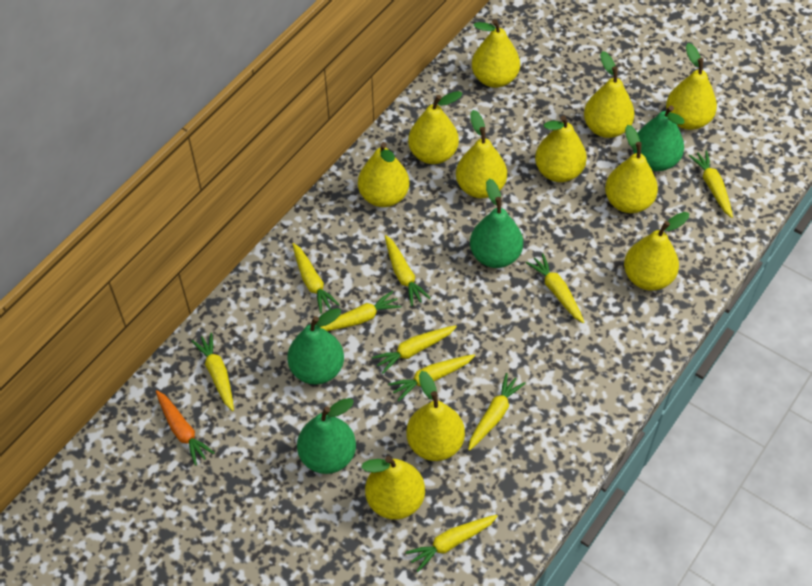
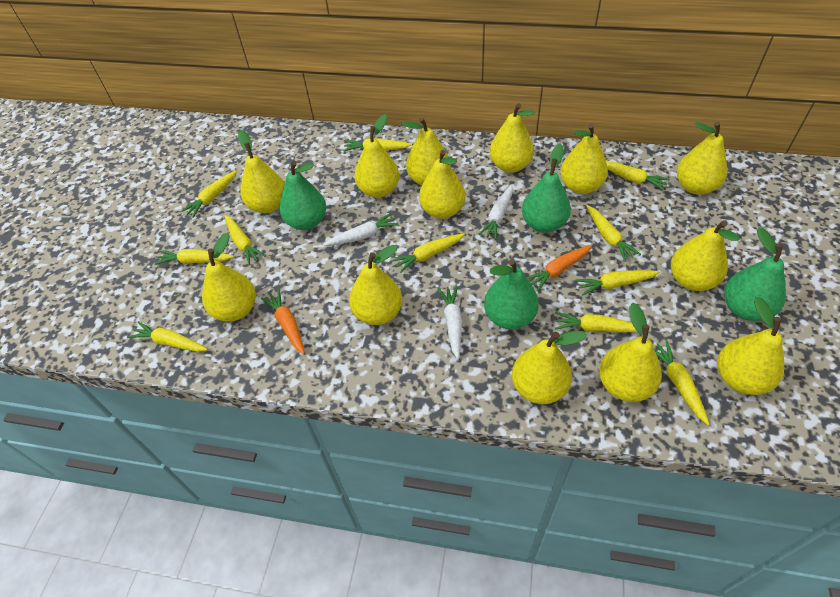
orange carrot: 1 -> 2
white carrot: 0 -> 3
yellow carrot: 10 -> 11
yellow pear: 11 -> 13

